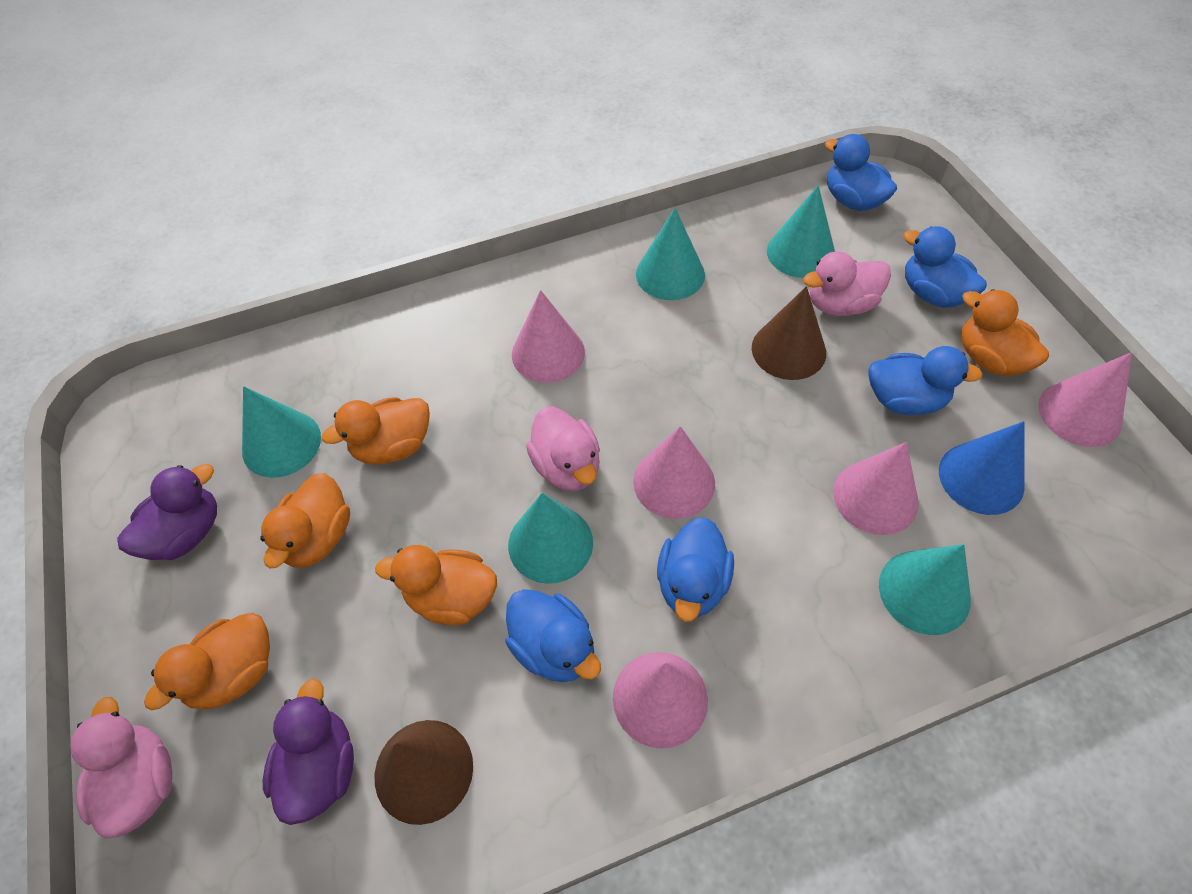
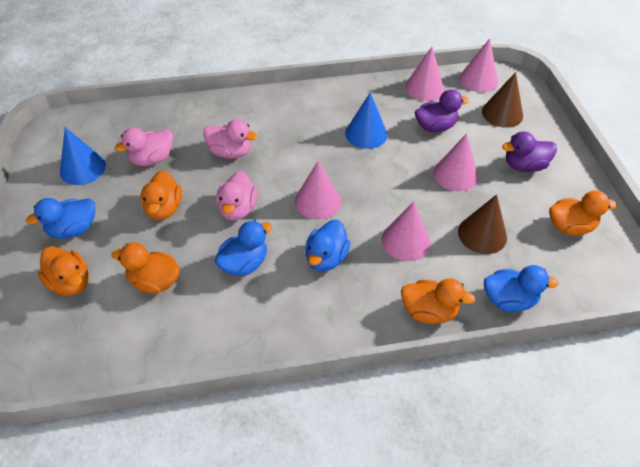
blue cone: 1 -> 2
blue duck: 5 -> 4
turquoise cone: 5 -> 0

